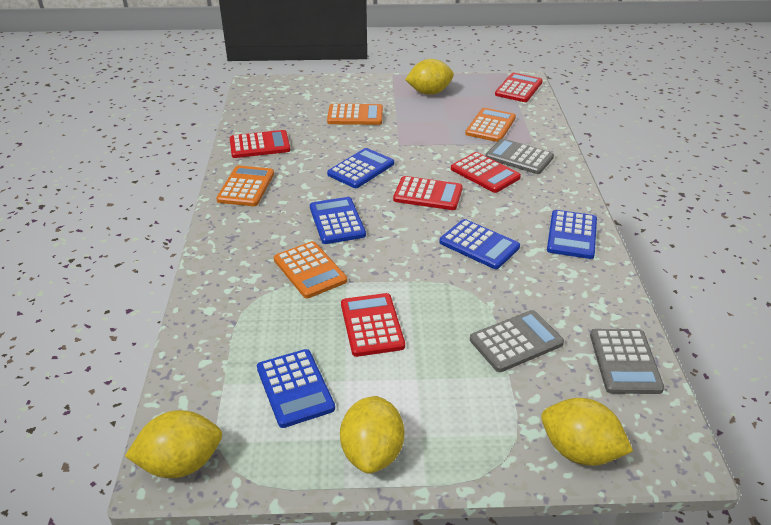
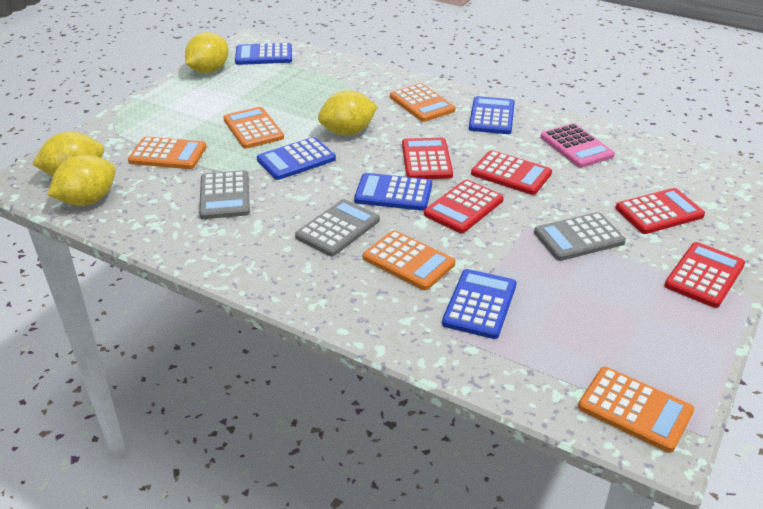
orange calculator: 4 -> 5
pink calculator: 0 -> 1

